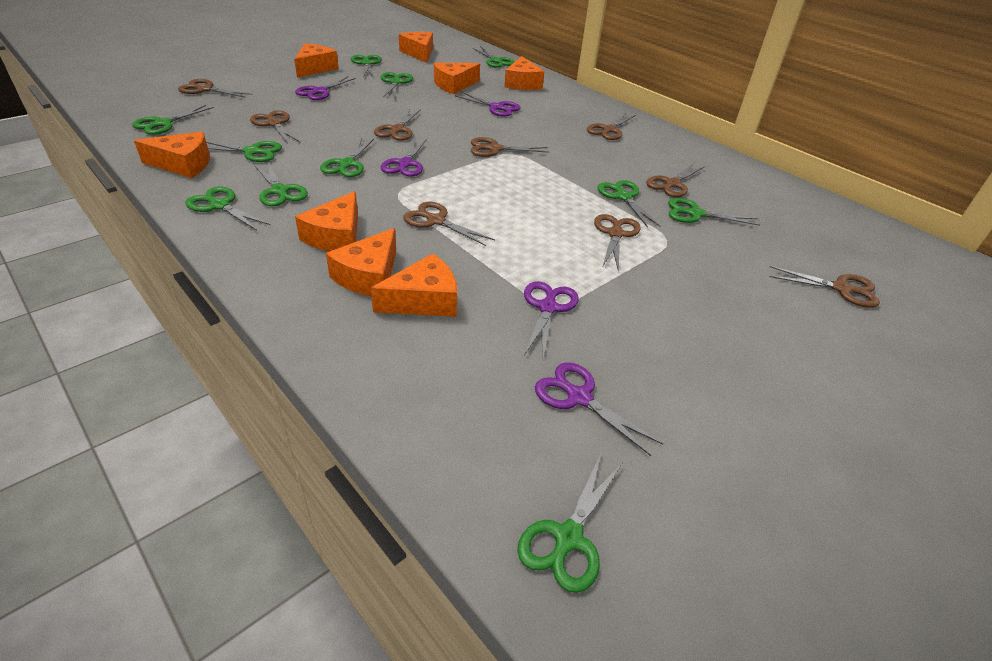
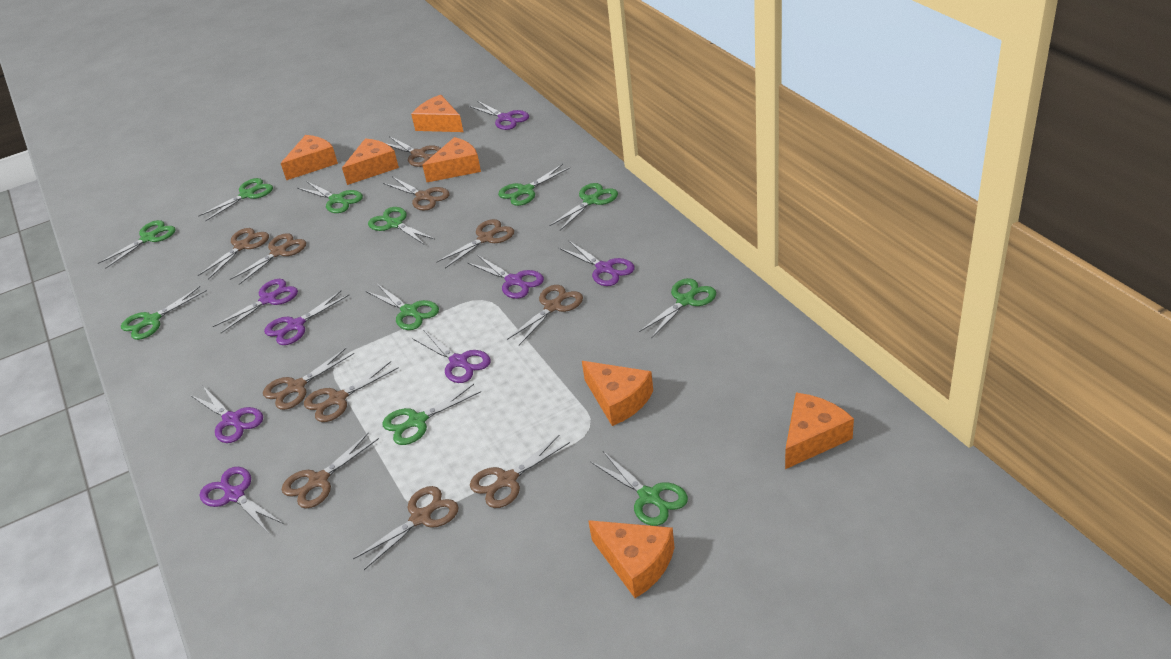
brown scissors: 9 -> 11
orange cheese: 8 -> 7
purple scissors: 5 -> 8

